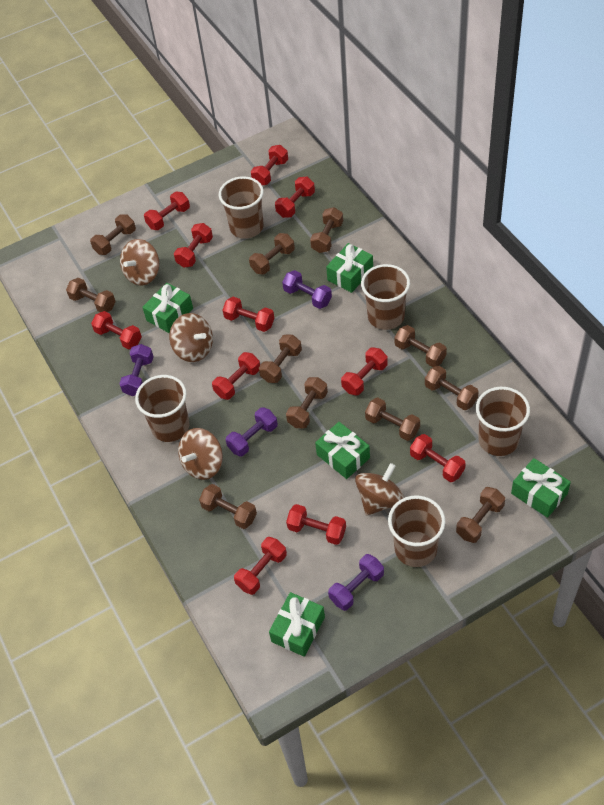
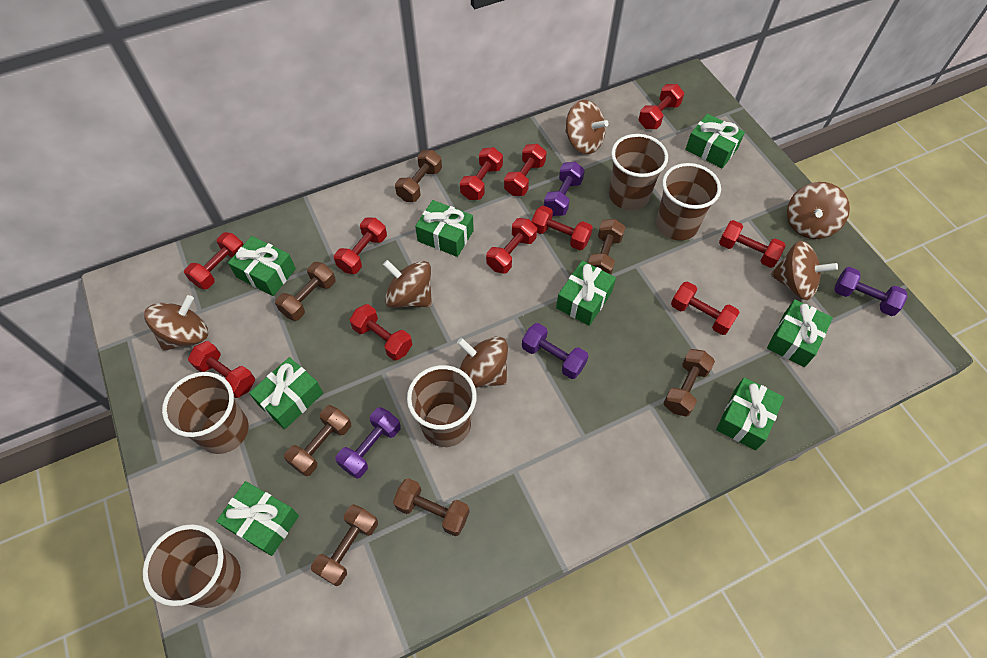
brown dumbbell: 11 -> 7
brown spinning top: 4 -> 6
green gift: 5 -> 8

